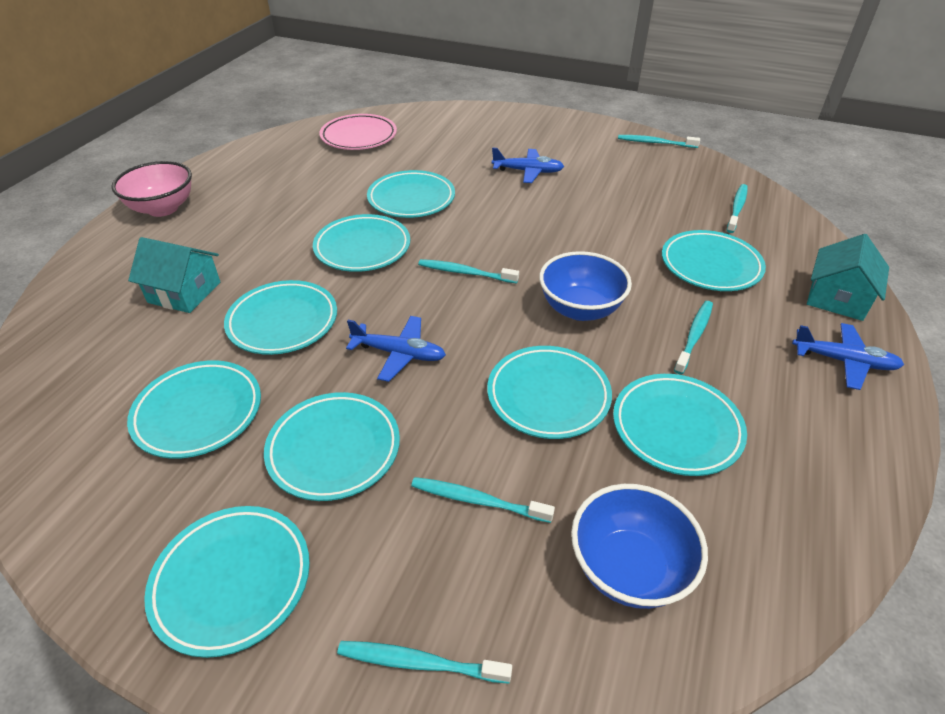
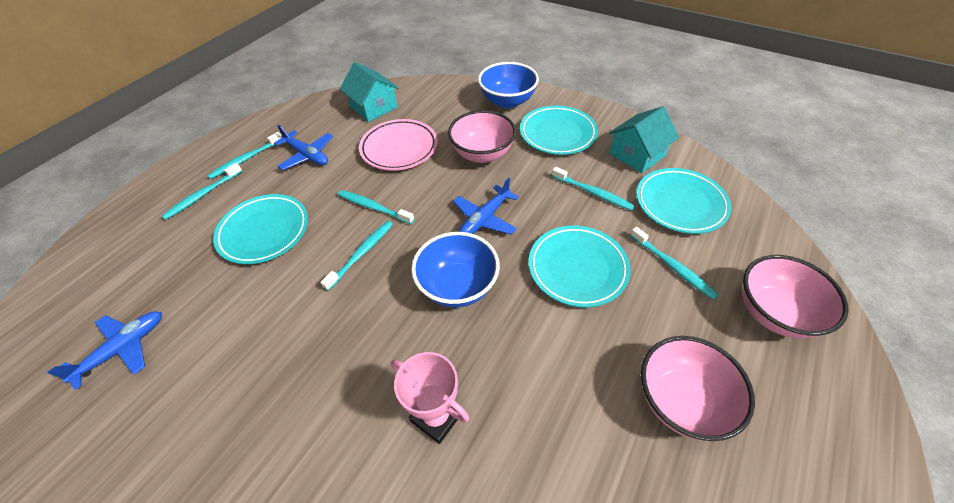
pink bowl: 1 -> 3
pink trophy: 0 -> 1
turquoise plate: 9 -> 4

